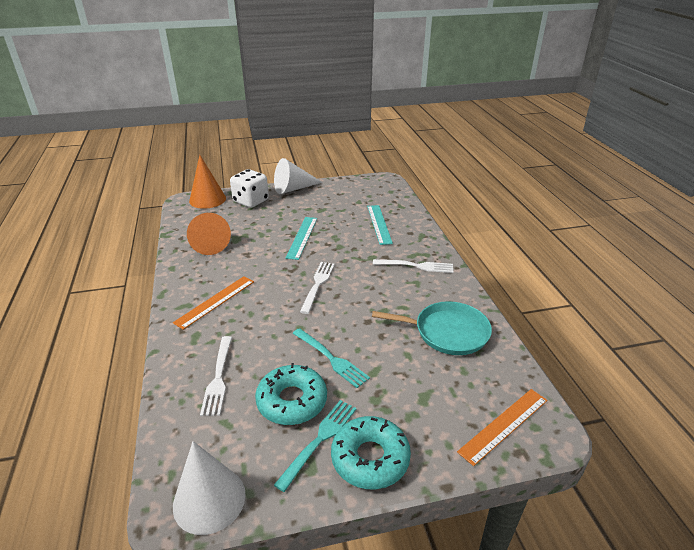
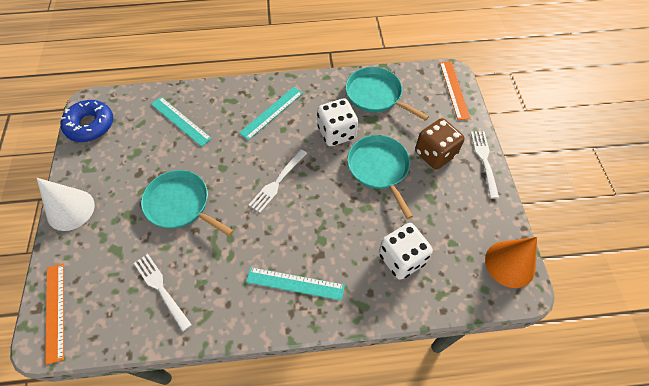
blue donut: 0 -> 1
brown dice: 0 -> 1
orange cone: 2 -> 1
turquoise donut: 2 -> 0
turquoise fork: 2 -> 0
turquoise pan: 1 -> 3
turquoise ruler: 2 -> 3
white cone: 2 -> 1
white dice: 1 -> 2

